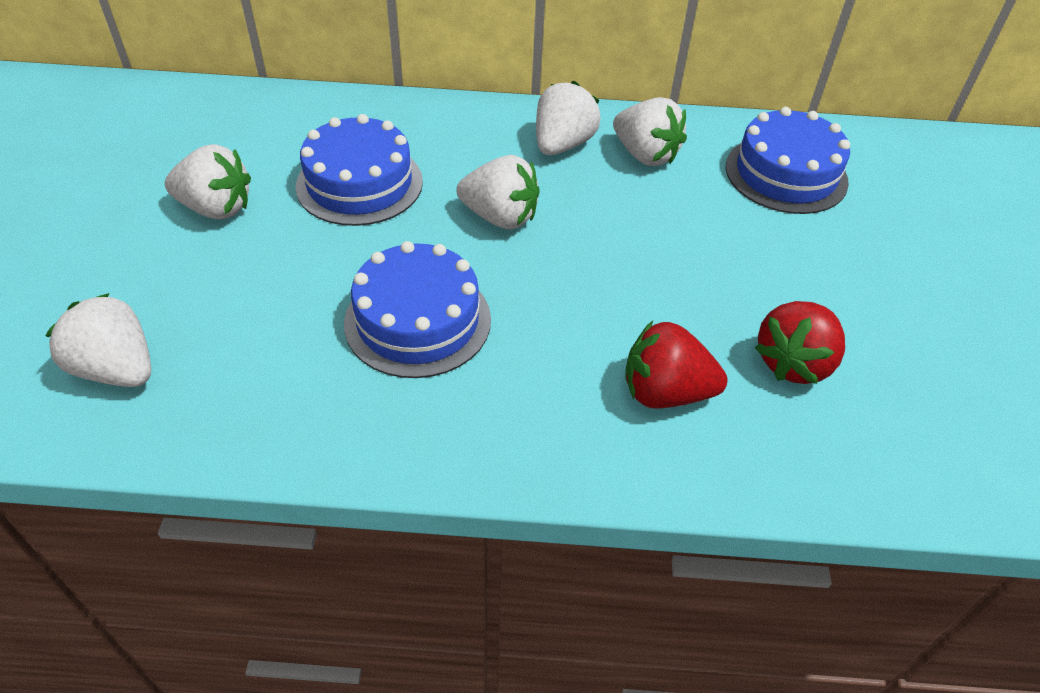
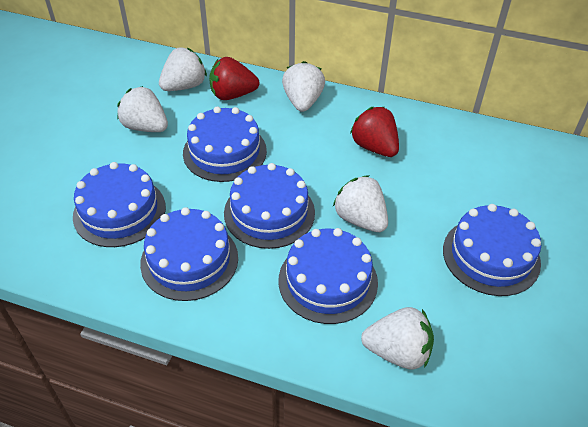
blue cake: 3 -> 6

